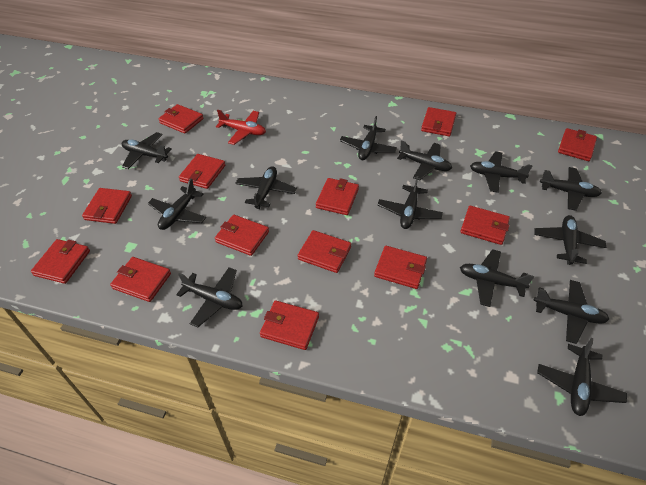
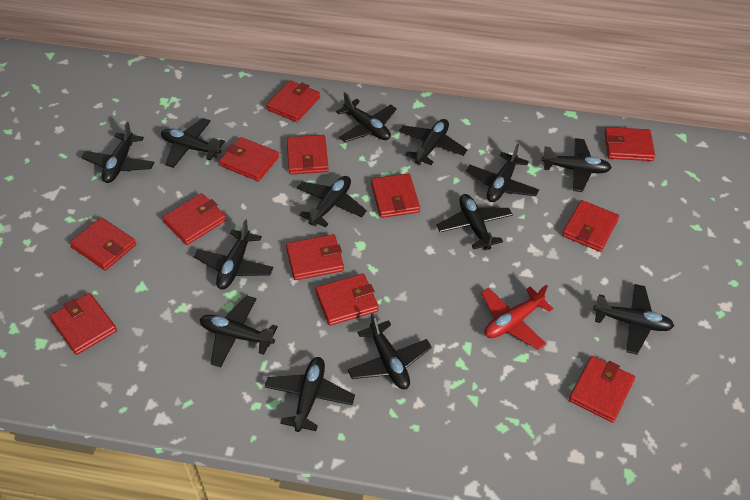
red wallet: 13 -> 12

